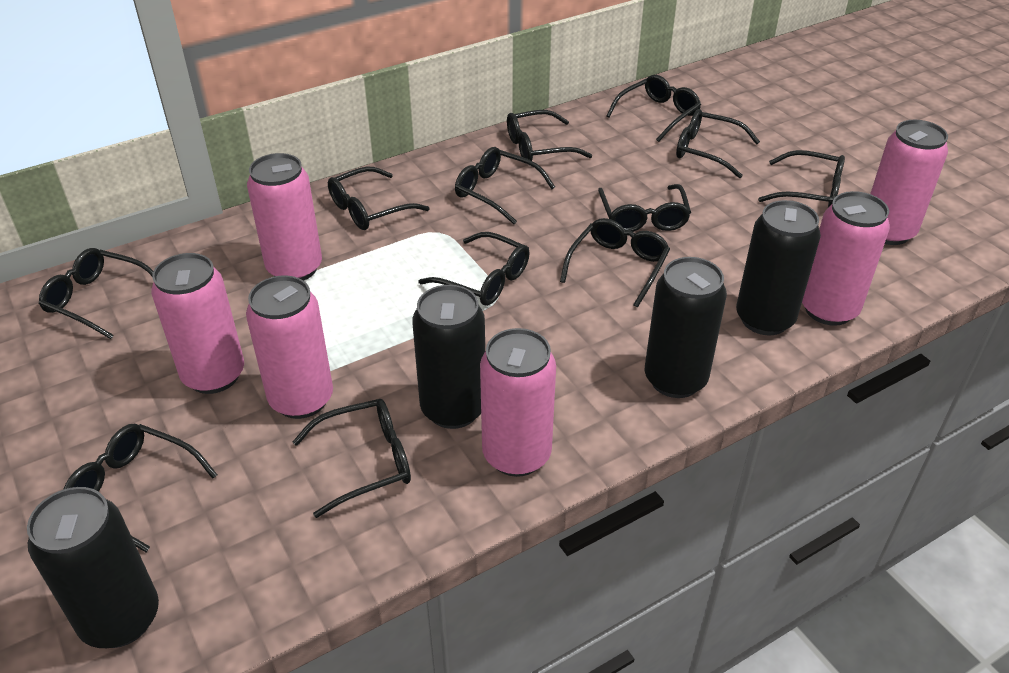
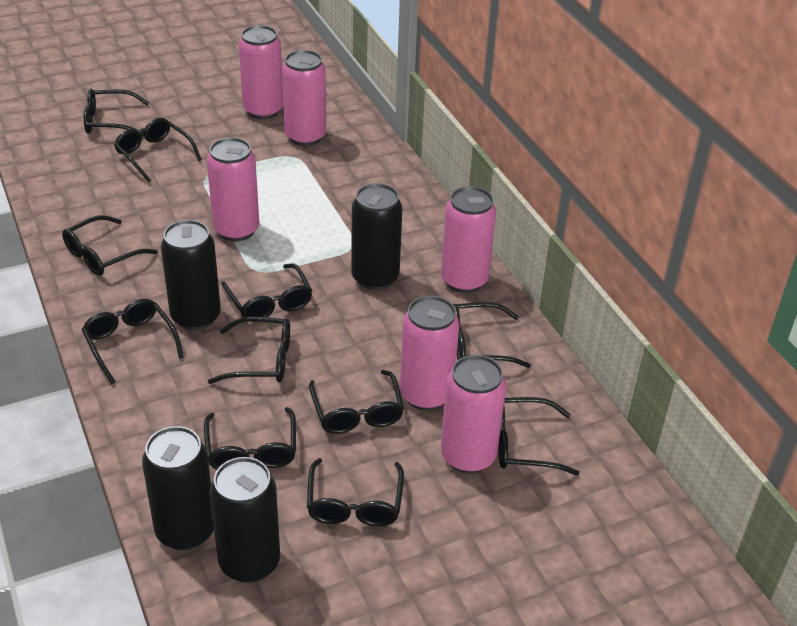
black glasses: 12 -> 11

